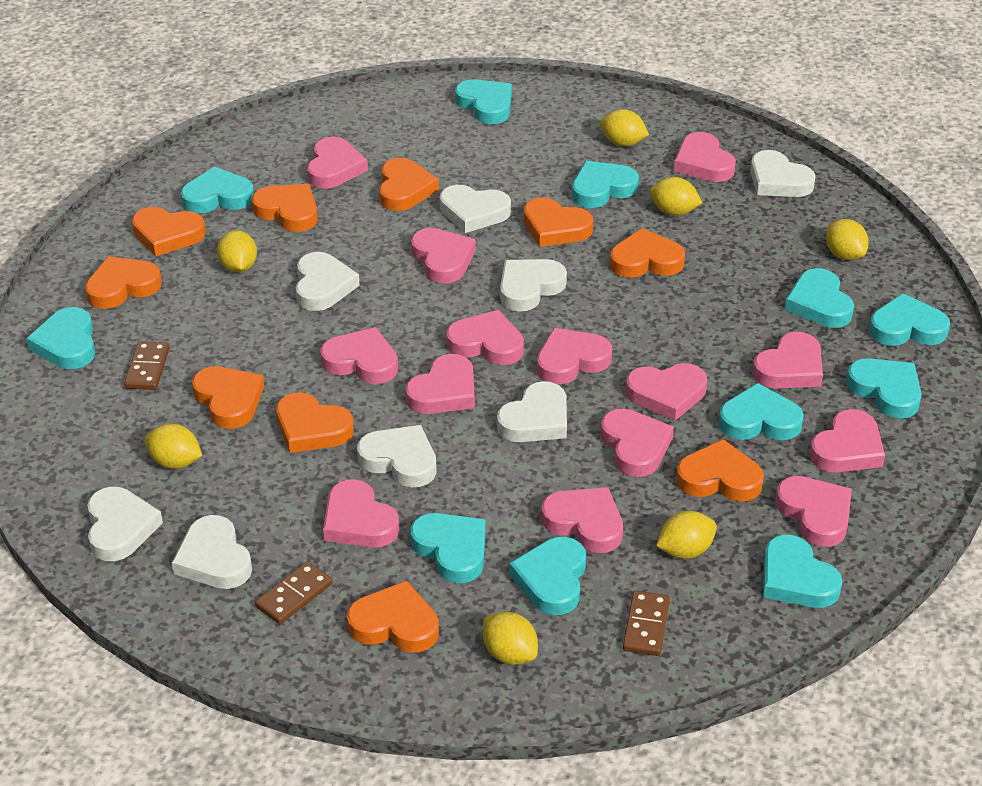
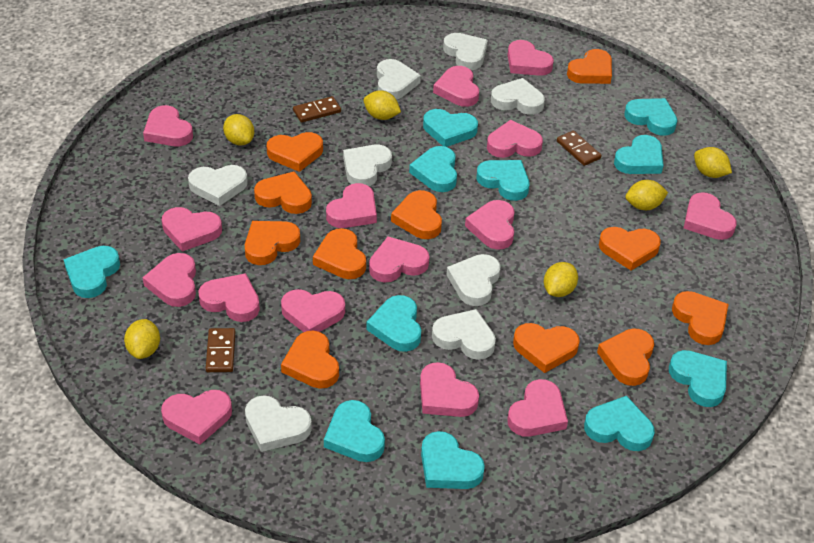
orange heart: 10 -> 11
pink heart: 14 -> 15
yellow lemon: 7 -> 6

